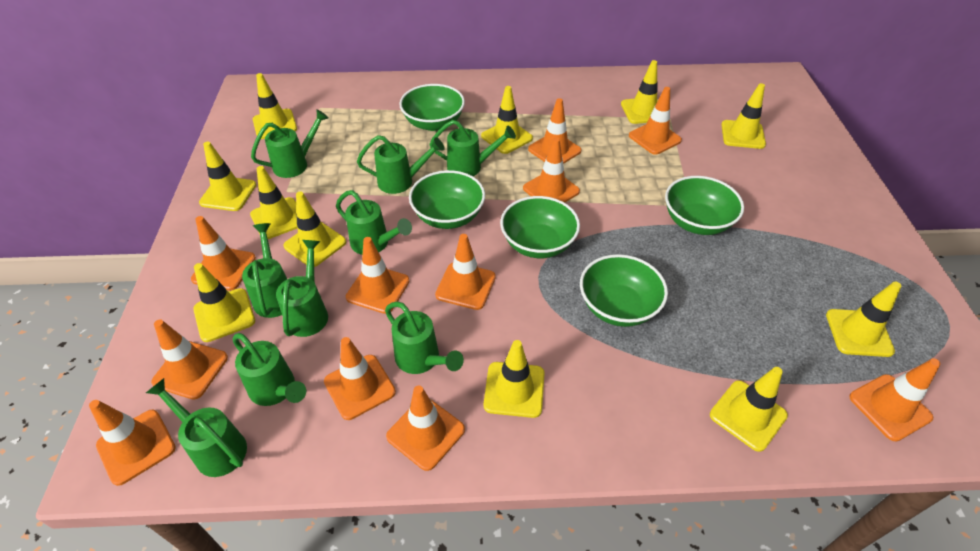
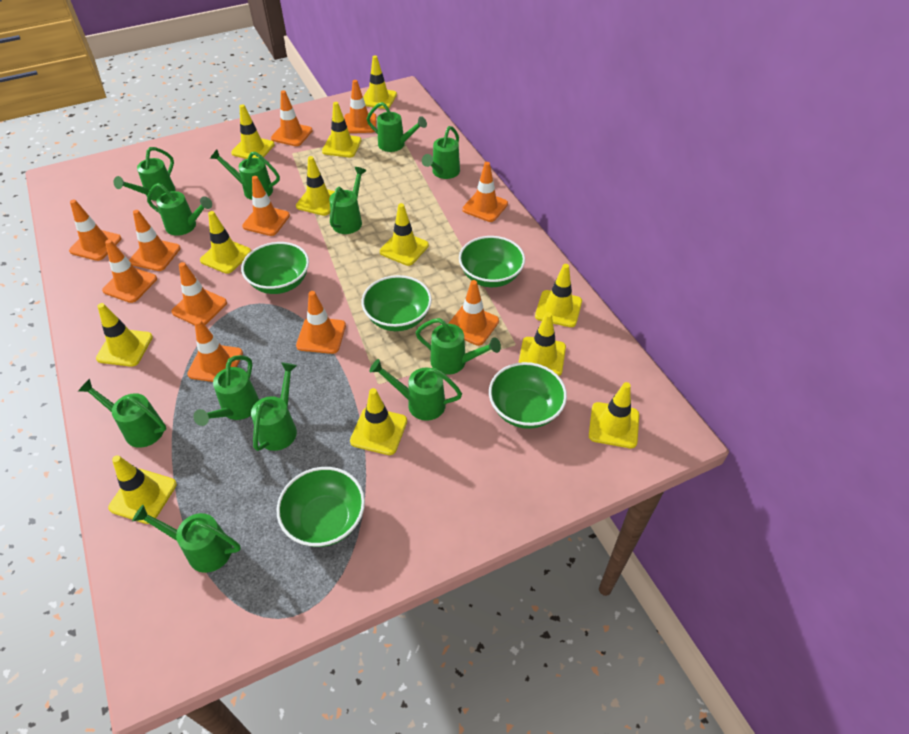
green watering can: 9 -> 12
yellow traffic cone: 11 -> 12

